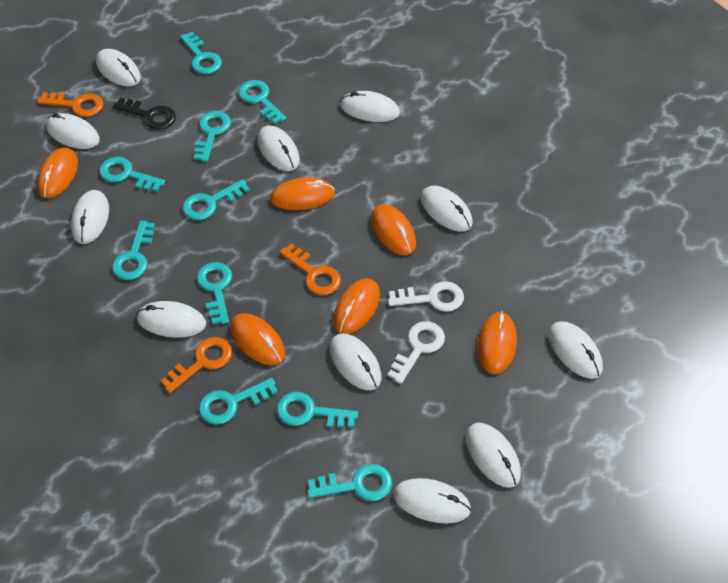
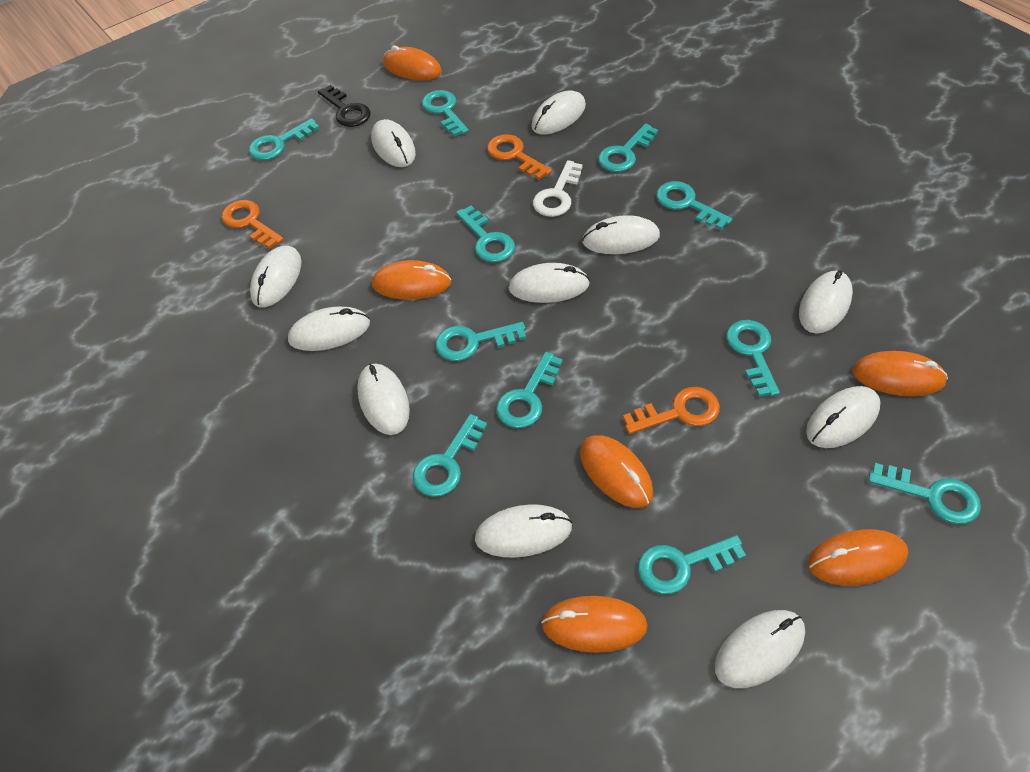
turquoise key: 10 -> 11
white key: 2 -> 1

